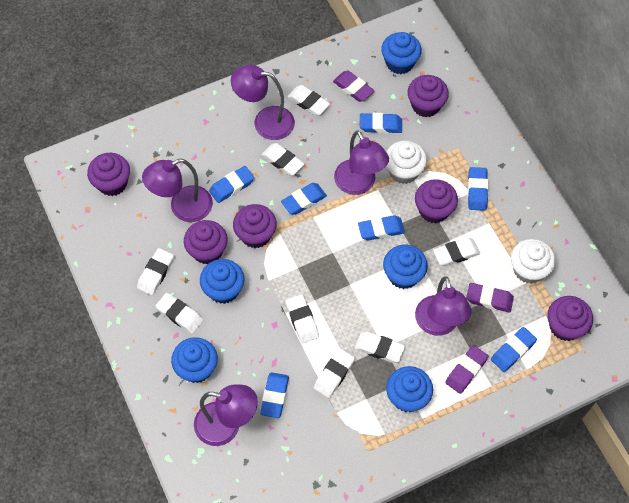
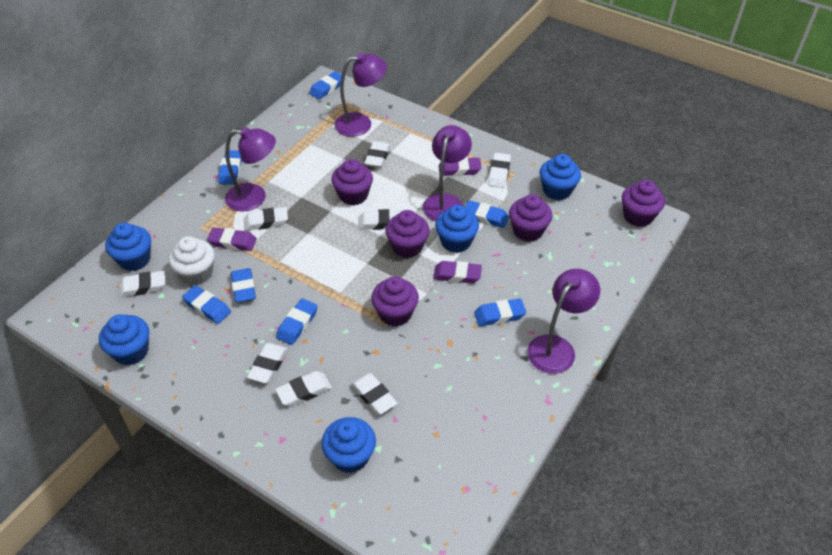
purple cupcake: 6 -> 5
purple lamp: 5 -> 4
white cupcake: 2 -> 1

